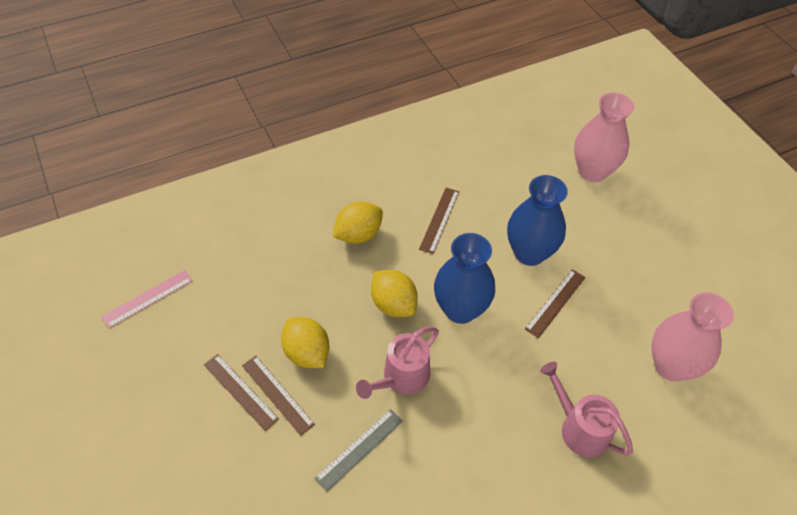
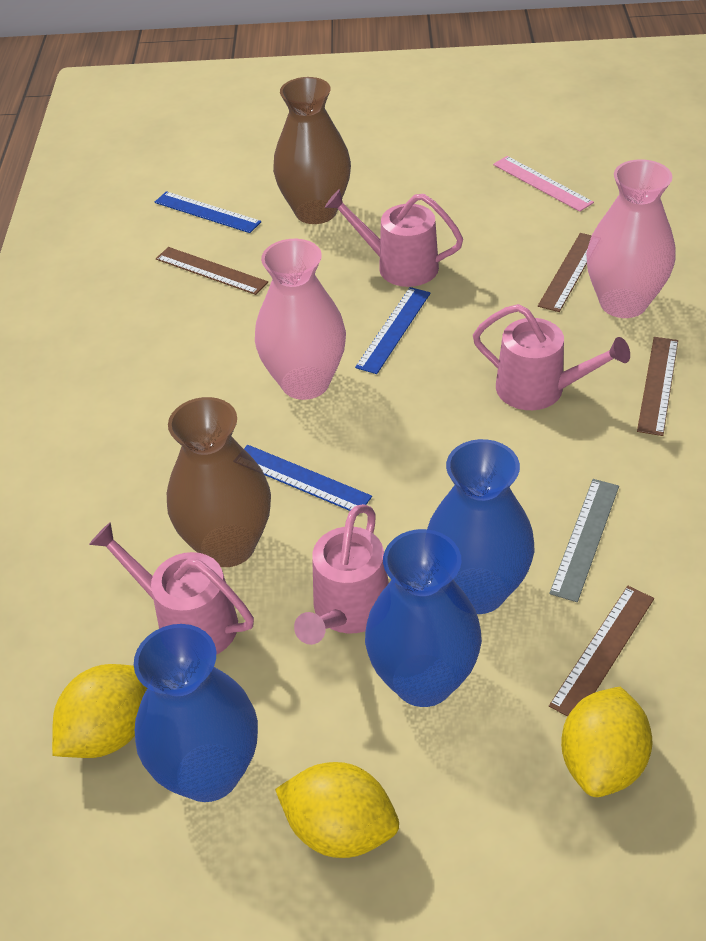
blue ruler: 0 -> 3
blue vase: 2 -> 3
brown vase: 0 -> 2
pink watering can: 2 -> 4

